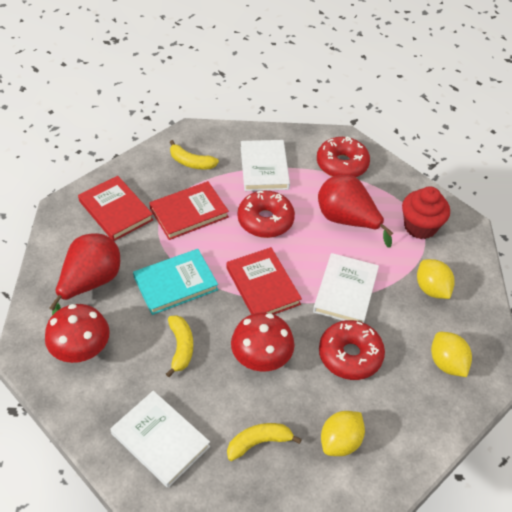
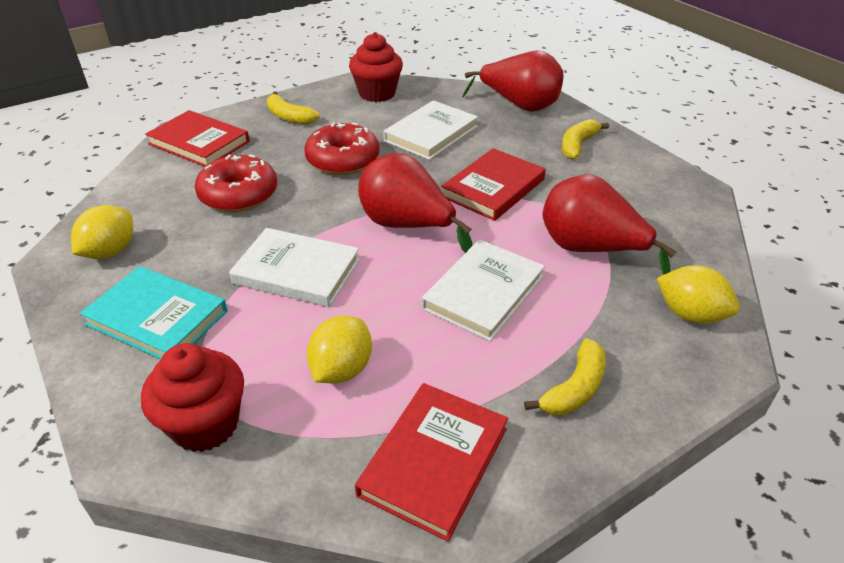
red cupcake: 1 -> 2
red donut: 3 -> 2
red mushroom: 2 -> 0
red pear: 2 -> 3

